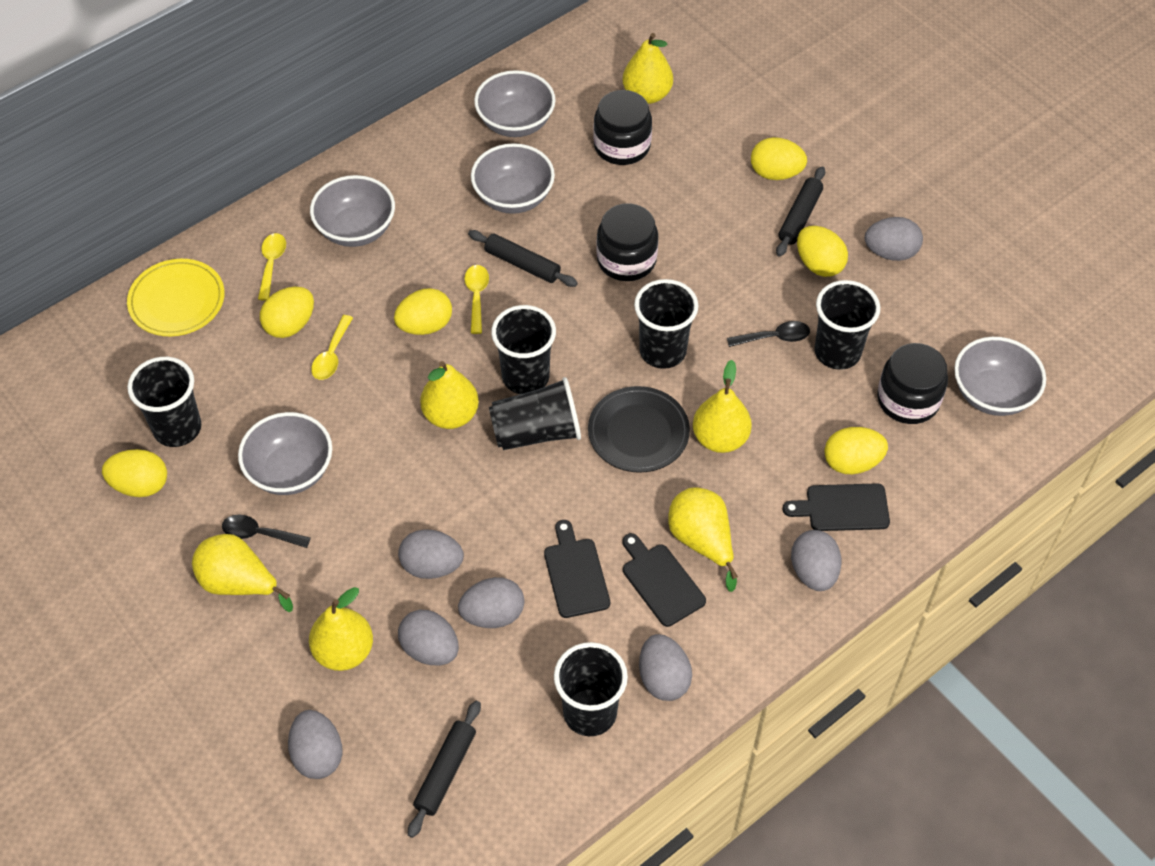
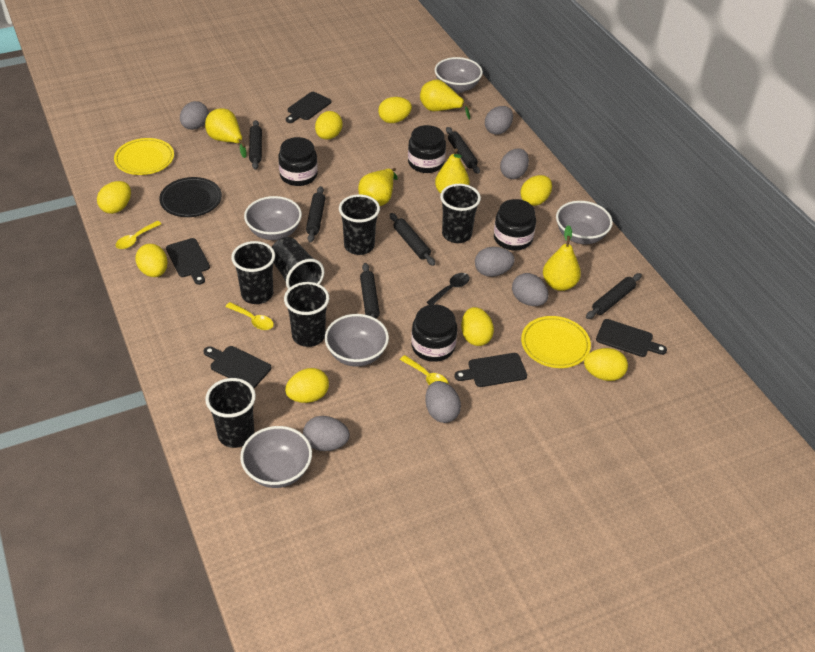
black cutting board: 3 -> 5
black jar: 3 -> 4
black rolling pin: 3 -> 6
black spoon: 2 -> 1
yellow egg: 6 -> 8
yellow pear: 6 -> 5
yellow plate: 1 -> 2

